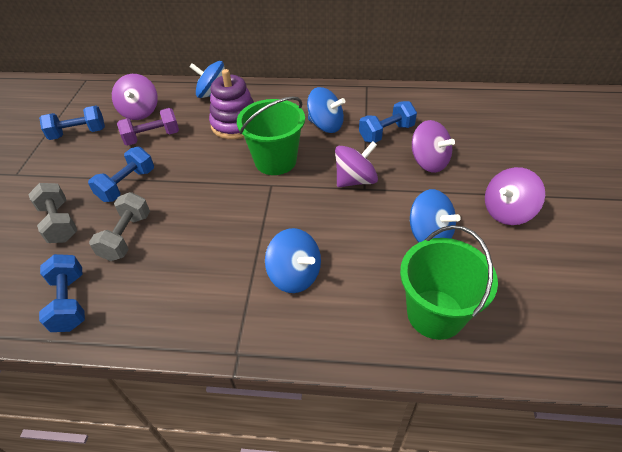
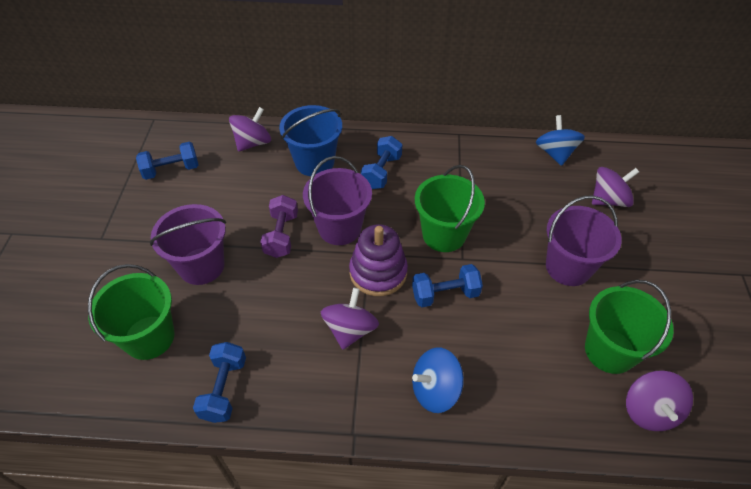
blue bucket: 0 -> 1
blue spinning top: 4 -> 2
green bucket: 2 -> 3
grey dumbbell: 2 -> 0
purple bucket: 0 -> 3

